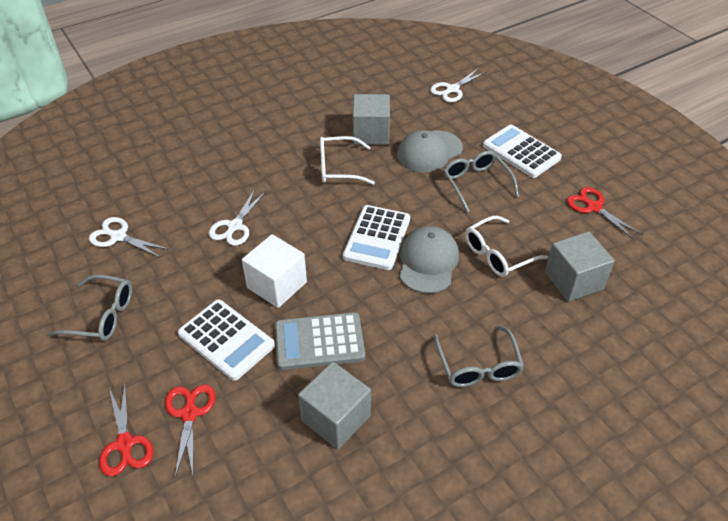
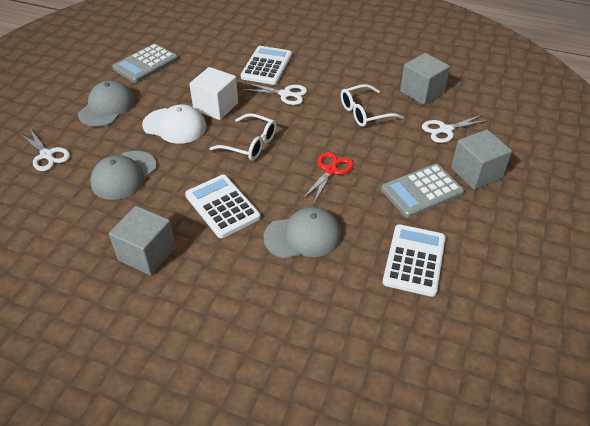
grey calculator: 1 -> 2
grey cap: 2 -> 3
grey glasses: 3 -> 0
red scissors: 3 -> 1
white cap: 0 -> 1

